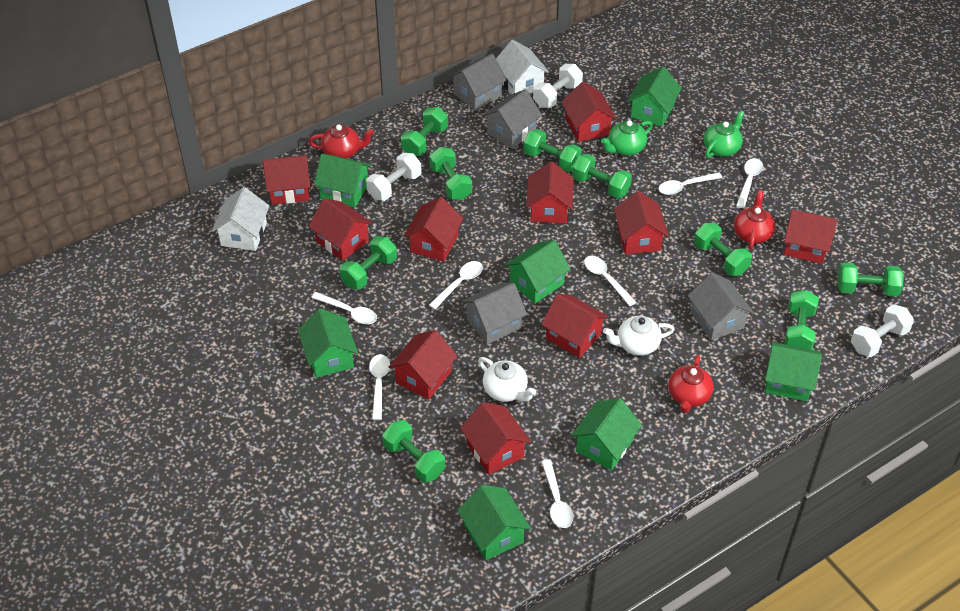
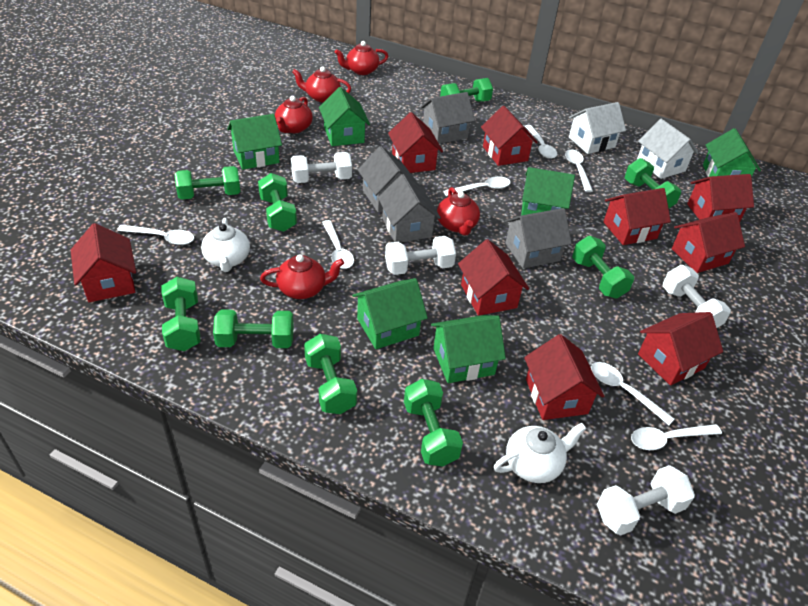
green house: 7 -> 6
green teapot: 2 -> 0
red house: 10 -> 9
red teapot: 3 -> 5
white dumbbell: 3 -> 4

